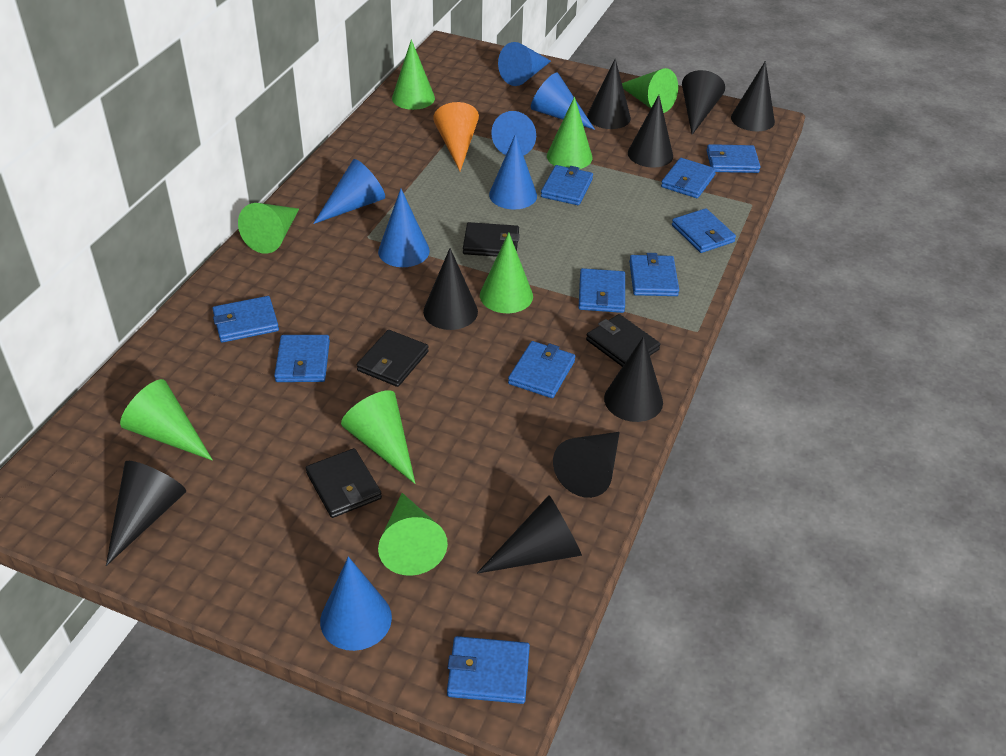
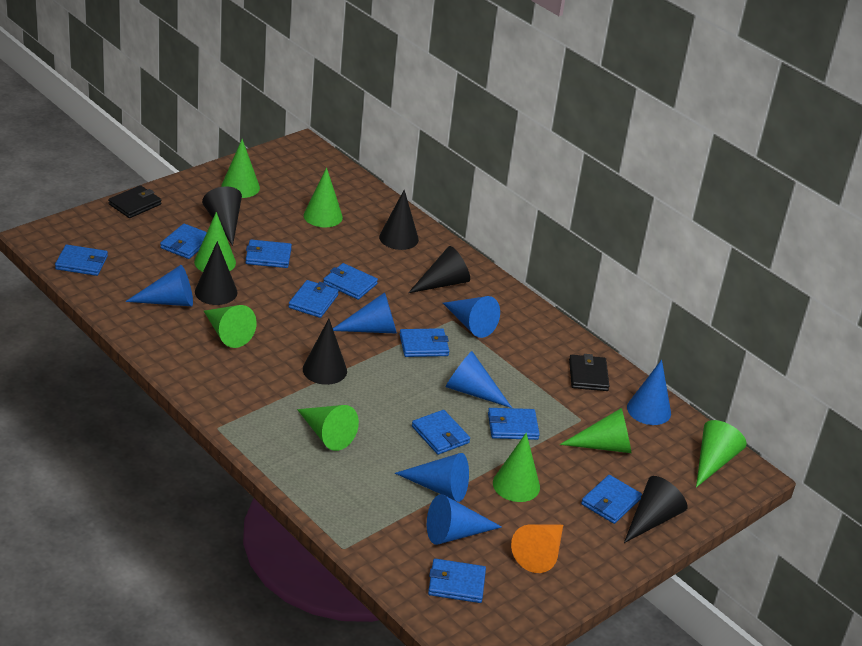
black cone: 9 -> 6
black wallet: 4 -> 2

